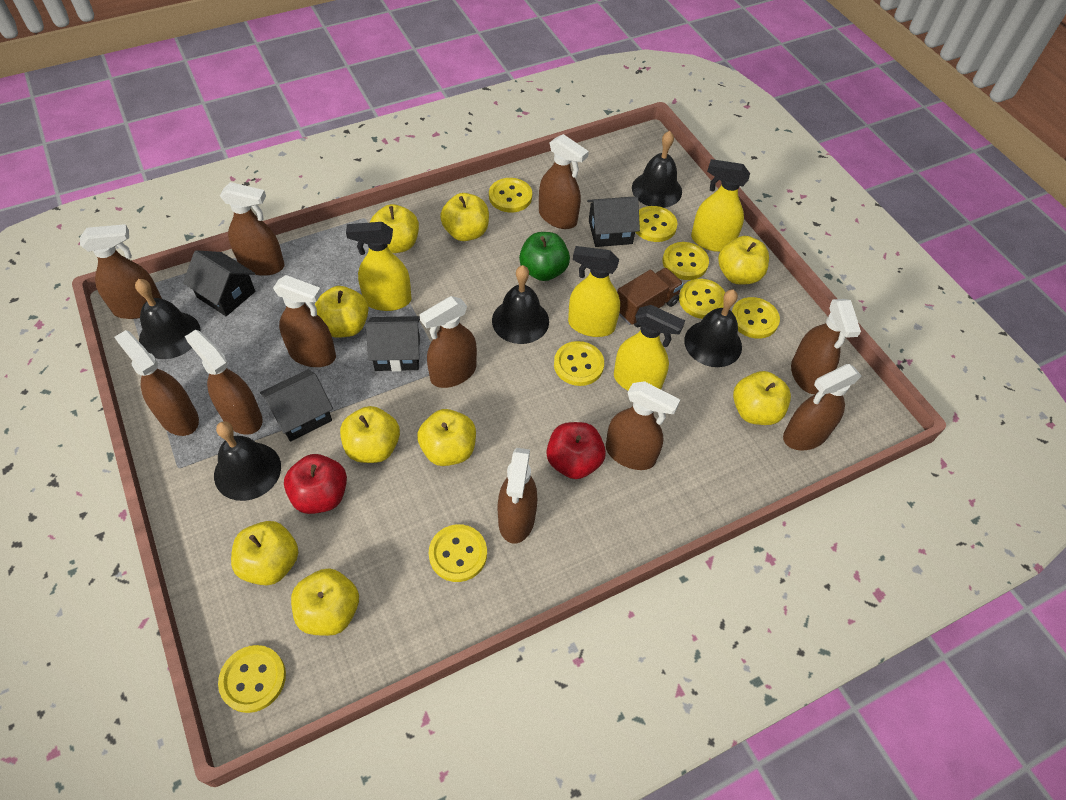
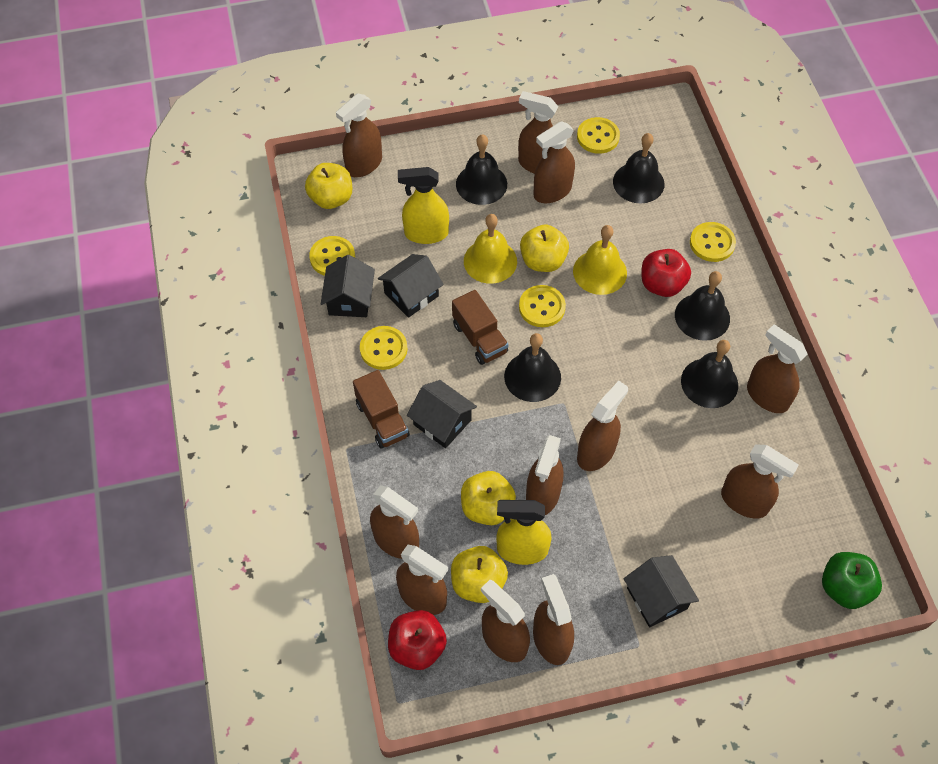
brown truck: 1 -> 2
yellow apple: 9 -> 4
yellow bell: 0 -> 2
yellow button: 8 -> 5
yellow spray bottle: 4 -> 2

